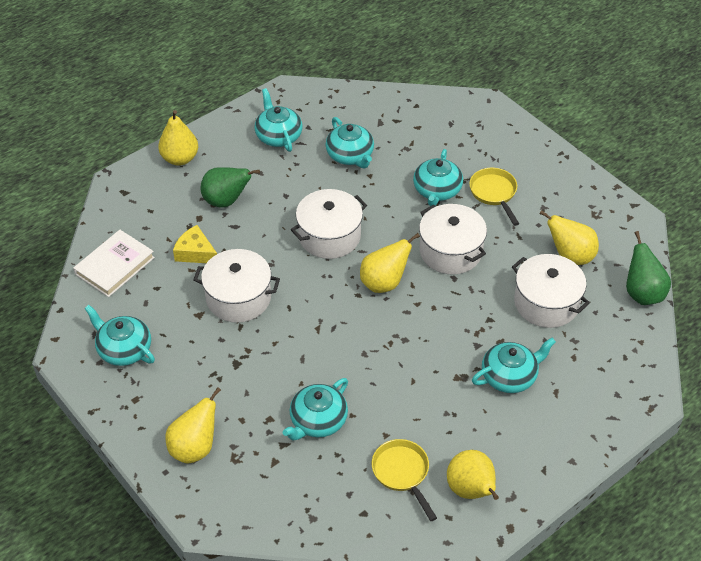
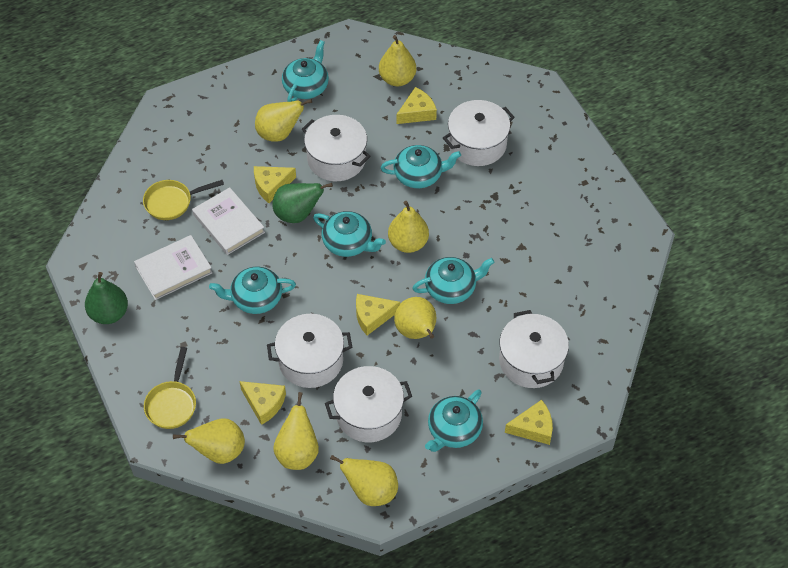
white book: 1 -> 2
white pot: 4 -> 5
yellow cheese: 1 -> 5
yellow pear: 5 -> 7

